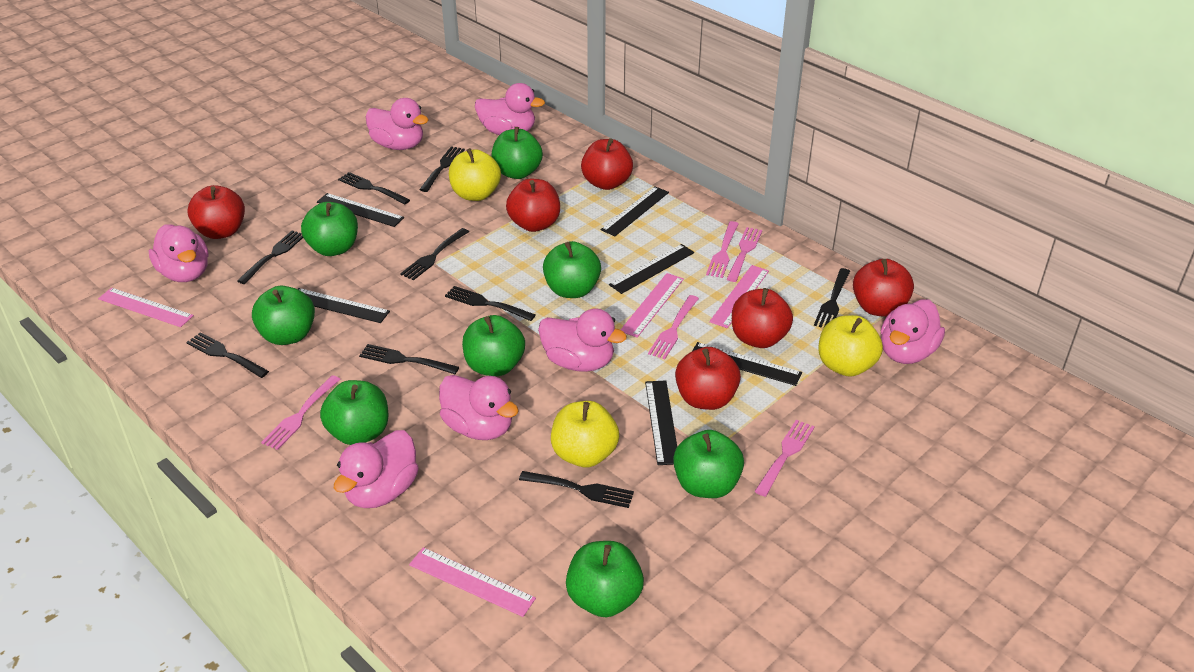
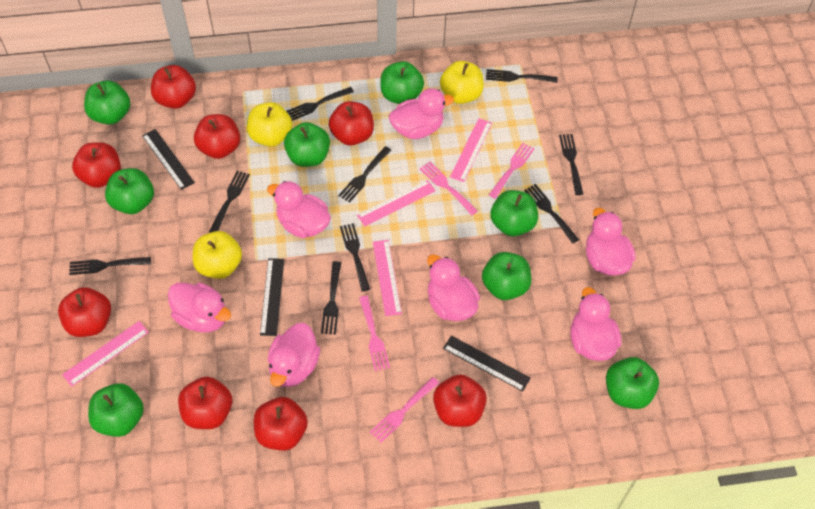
black ruler: 6 -> 3
pink fork: 5 -> 4
red apple: 6 -> 8

